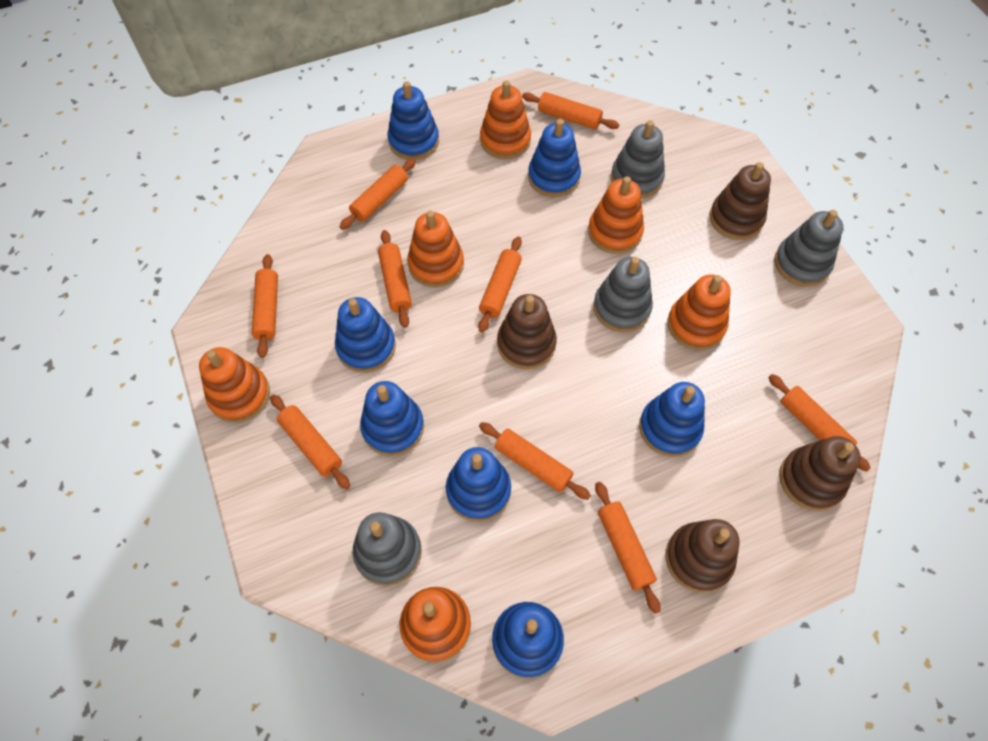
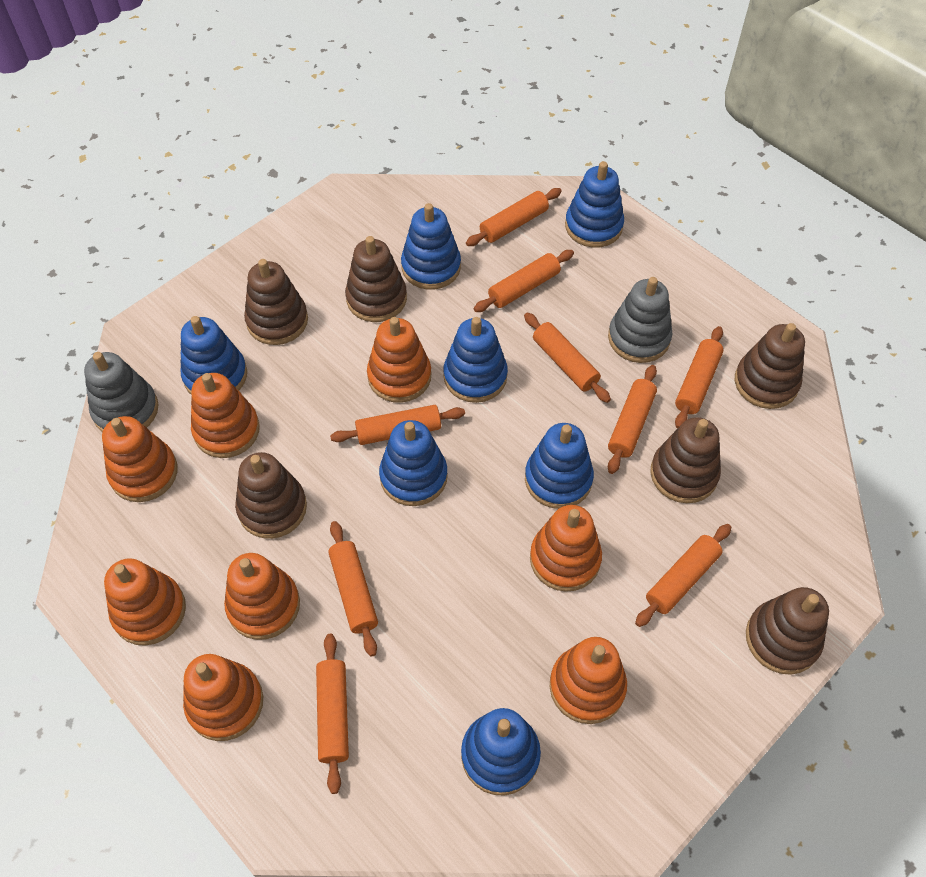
brown stacking toy: 4 -> 6
grey stacking toy: 4 -> 2
orange stacking toy: 6 -> 8

